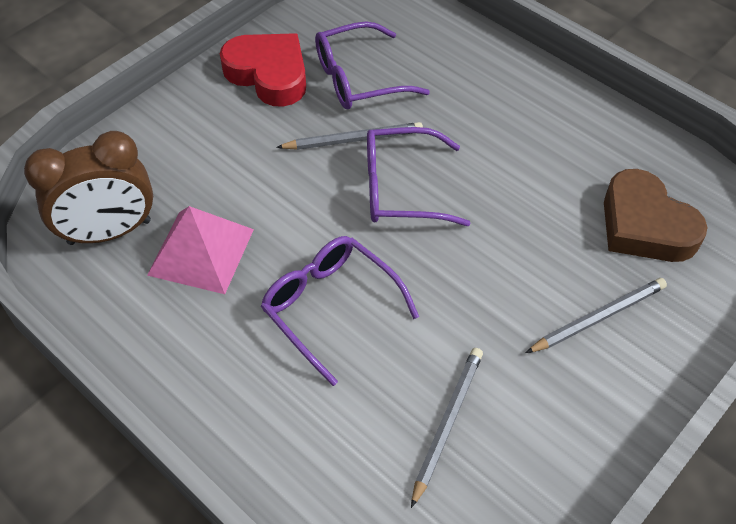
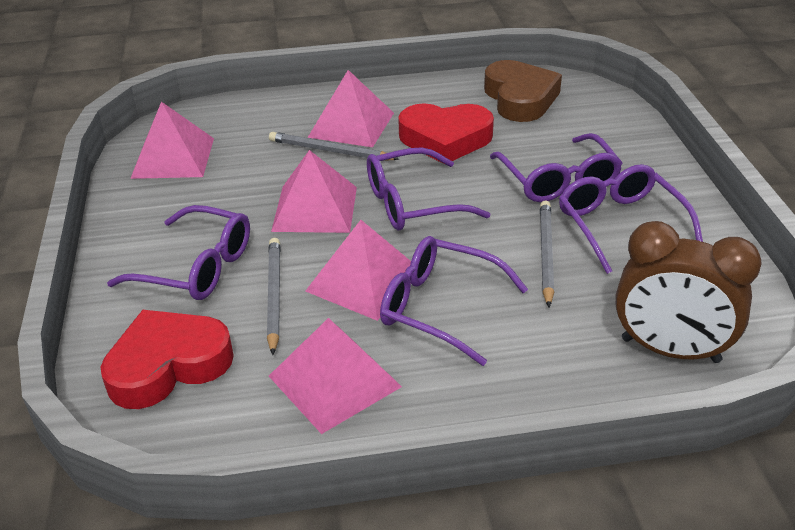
pink pyramid: 1 -> 5
purple glasses: 3 -> 5
red heart: 1 -> 2

